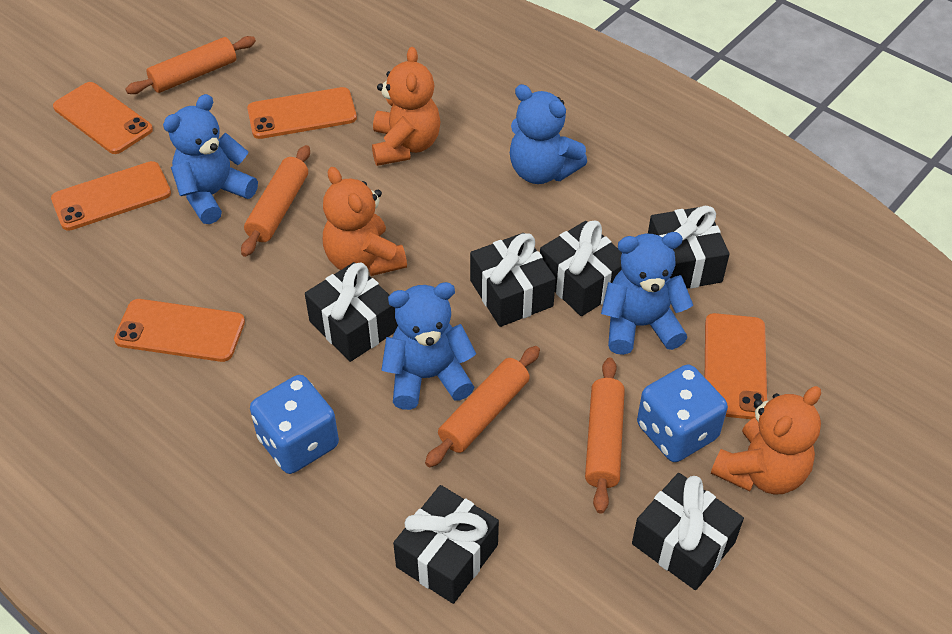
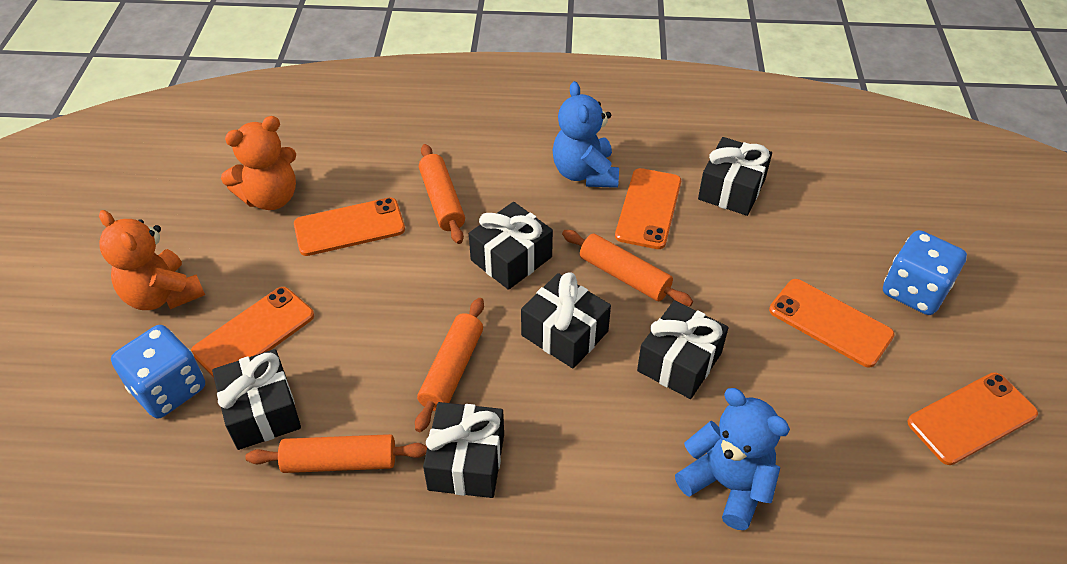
blue teddy bear: 4 -> 2
orange teddy bear: 3 -> 2

